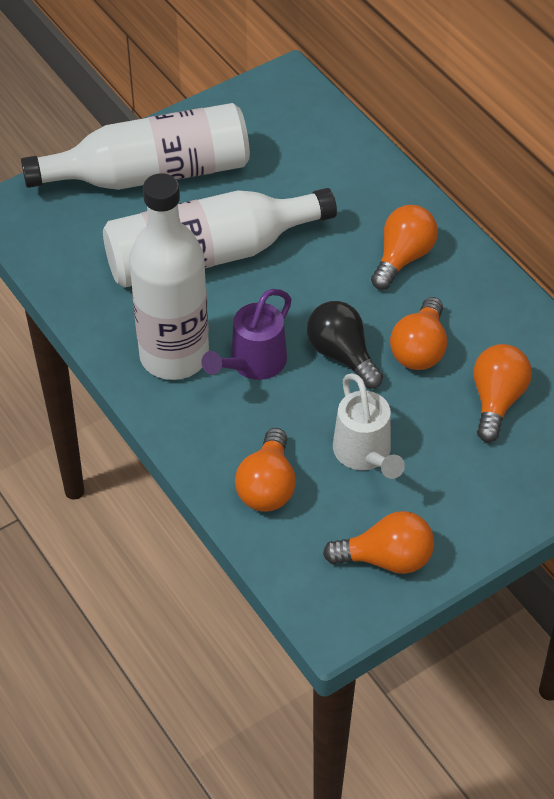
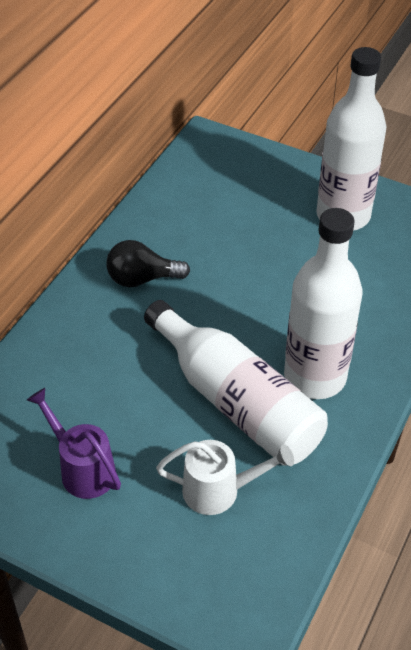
orange light bulb: 5 -> 0

